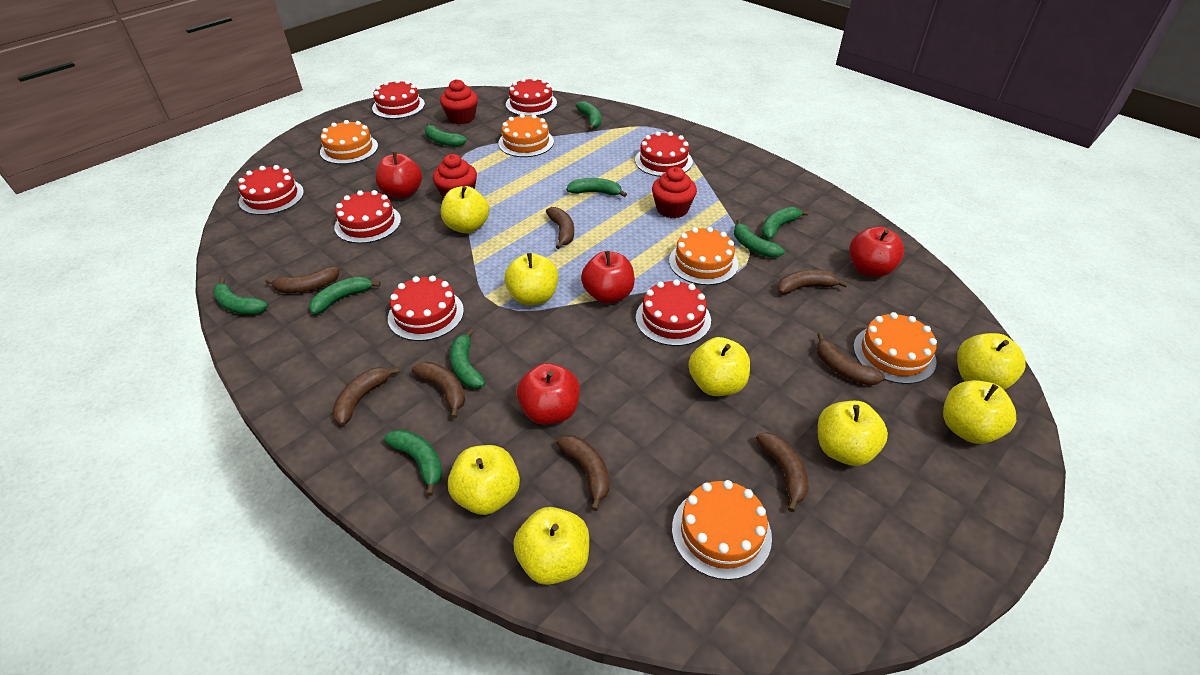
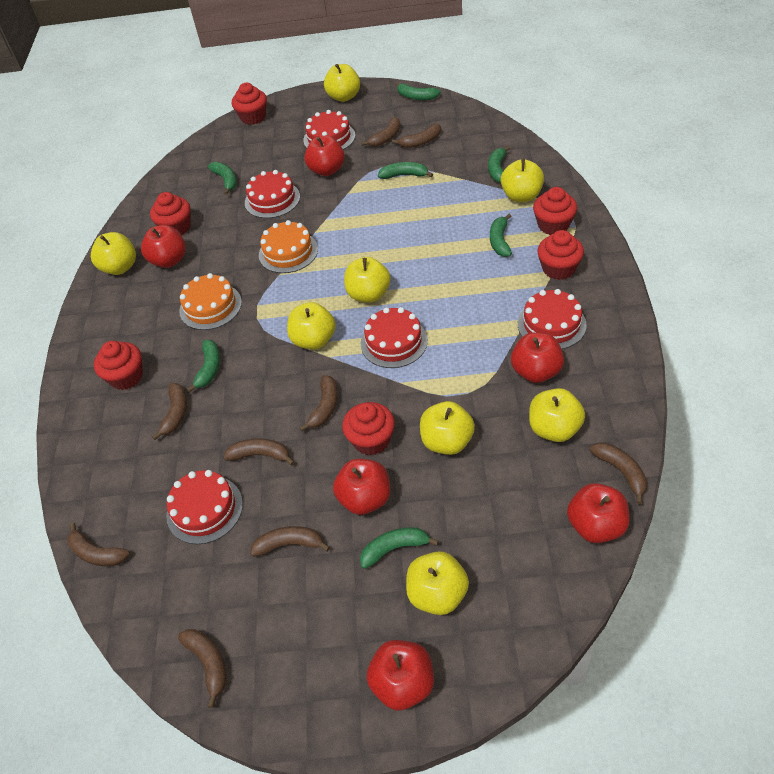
brown banana: 8 -> 9
green banana: 9 -> 7
orange cake: 5 -> 2
red apple: 4 -> 6
red cake: 7 -> 5
red cupcake: 3 -> 6

